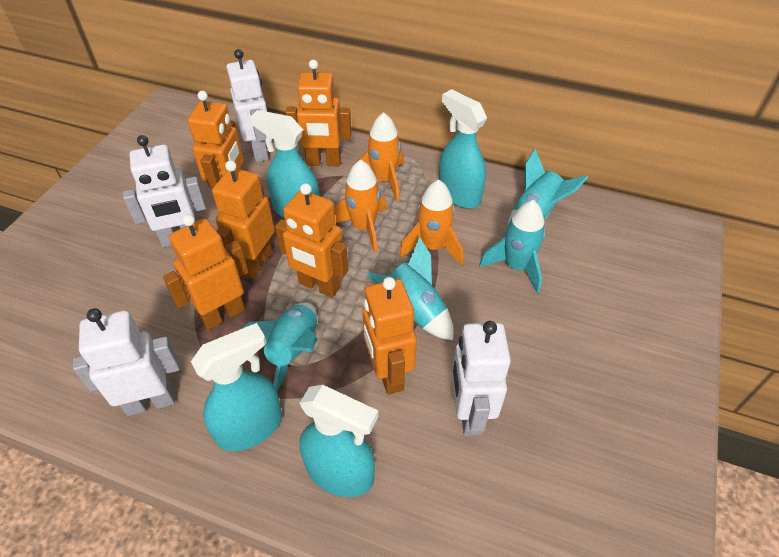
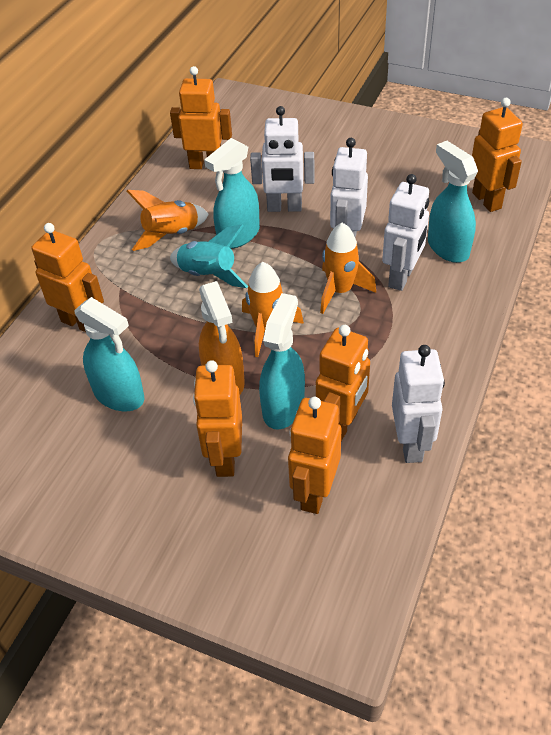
orange spray bottle: 0 -> 1
turquoise rocket: 4 -> 1

